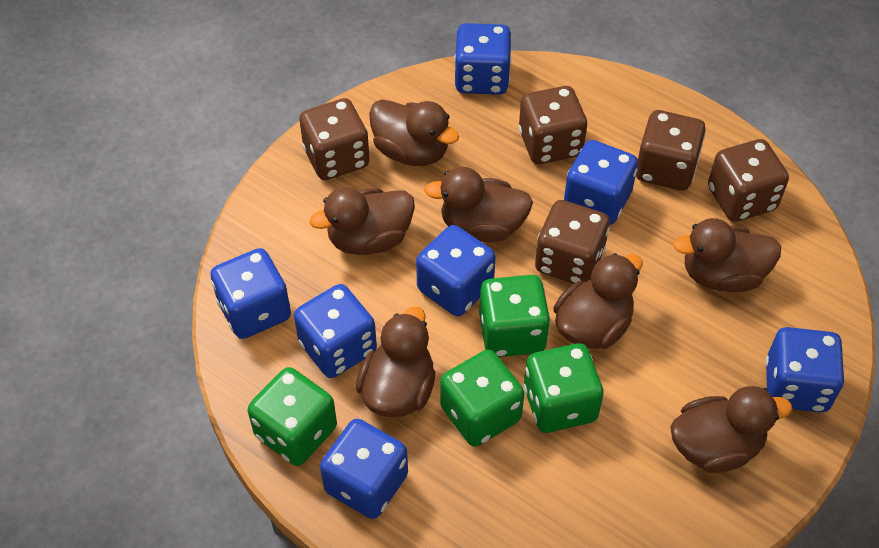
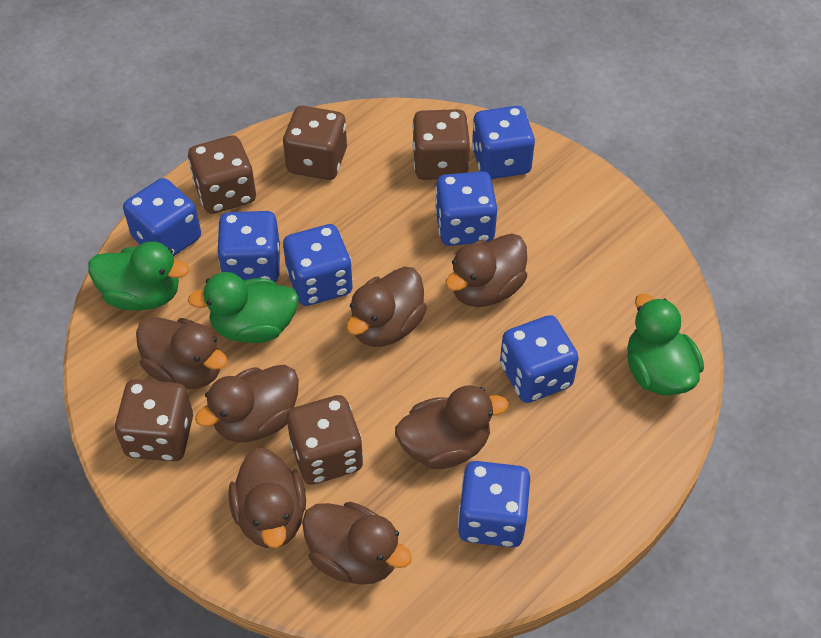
green dice: 4 -> 0
green duck: 0 -> 3

